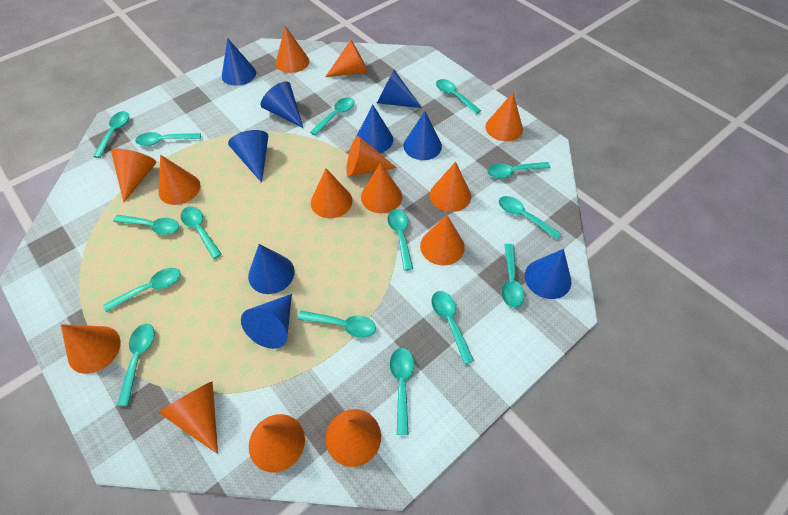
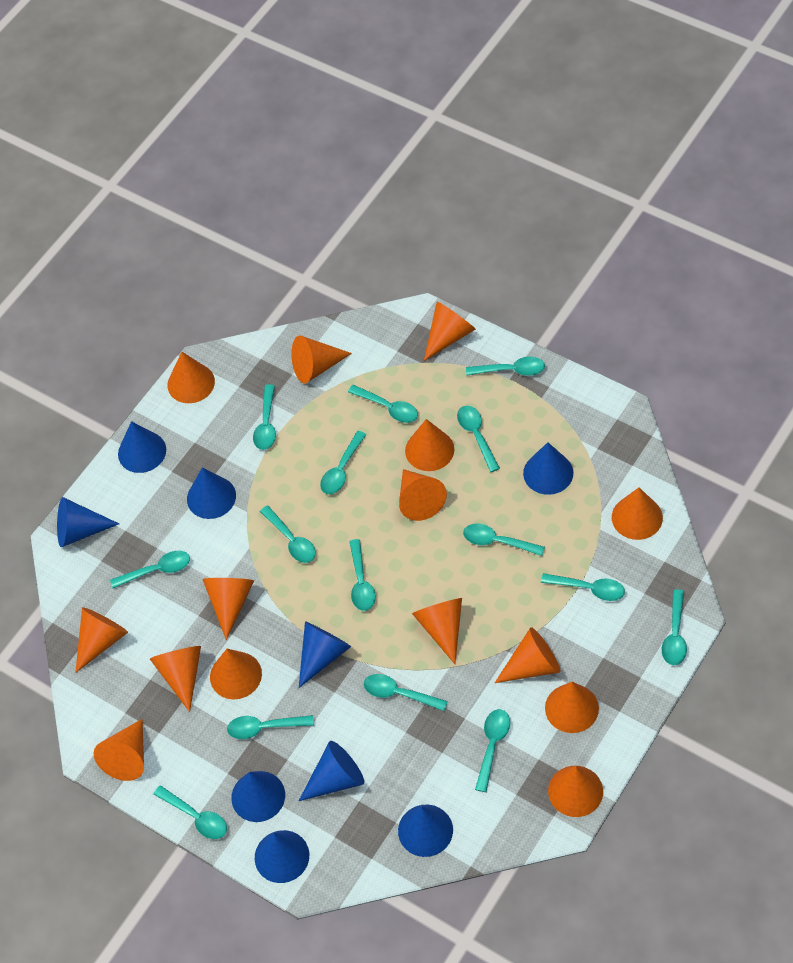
orange cone: 14 -> 15

